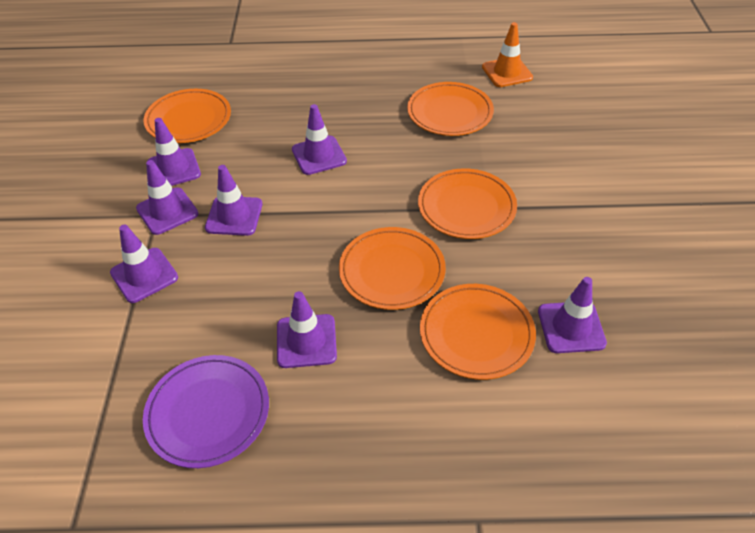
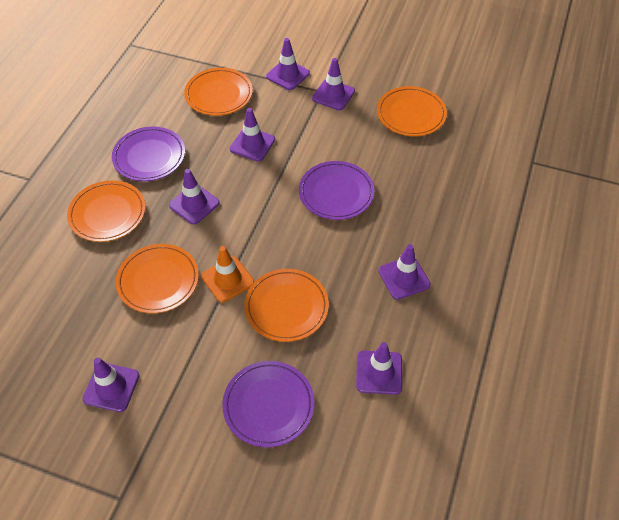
purple plate: 1 -> 3

